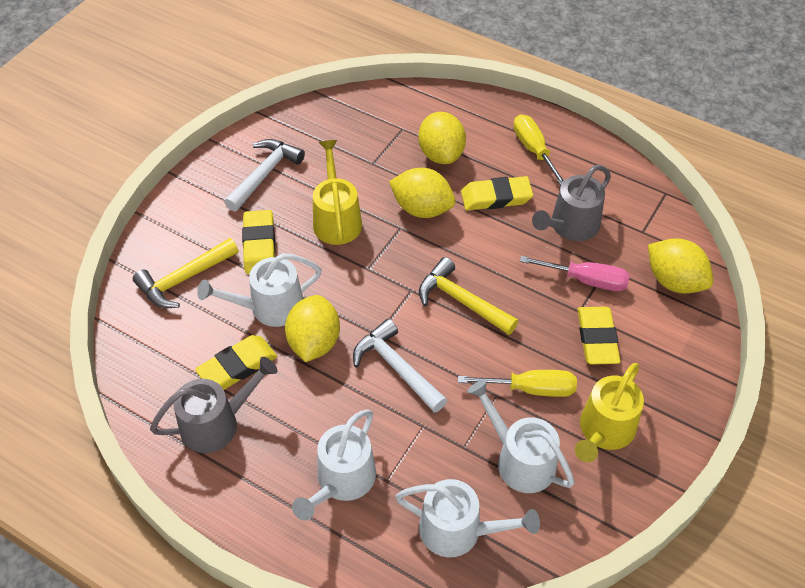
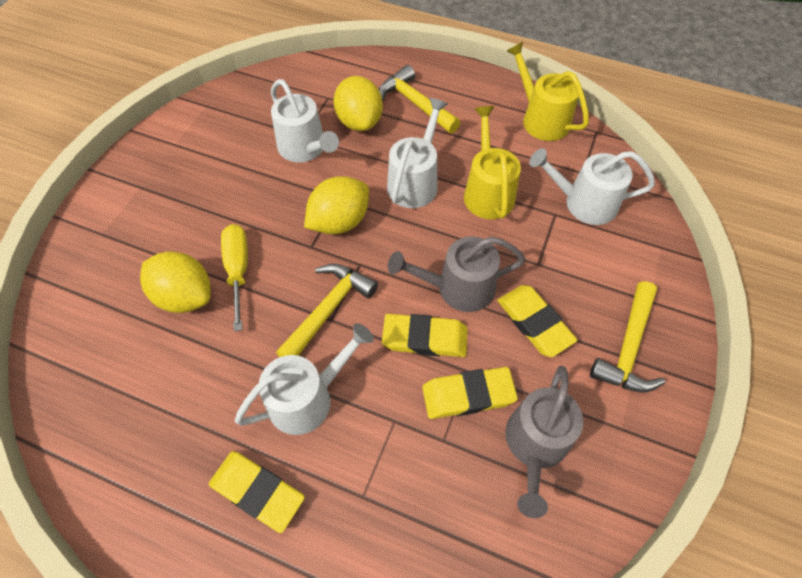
pink screwdriver: 1 -> 0
white hammer: 2 -> 0
yellow hammer: 2 -> 3
yellow lemon: 4 -> 3
yellow screwdriver: 2 -> 1

